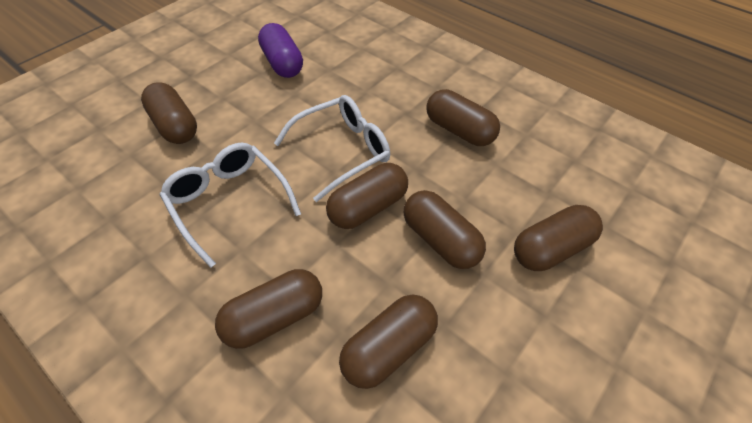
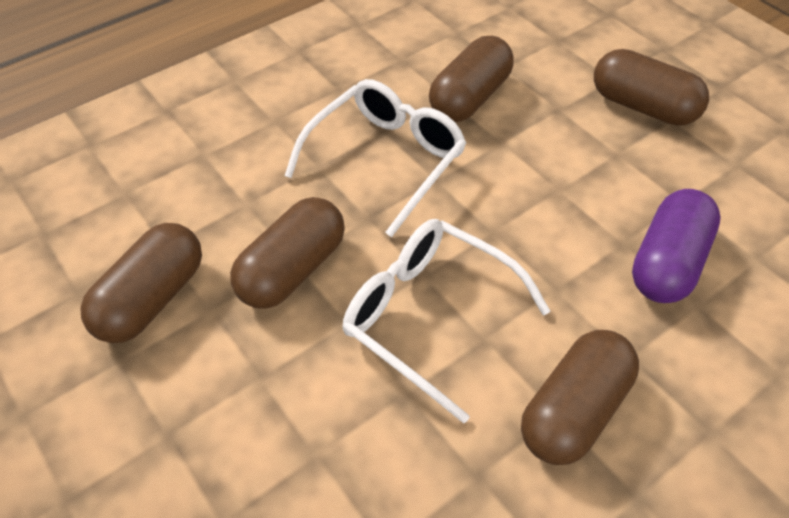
brown capsule: 7 -> 5

